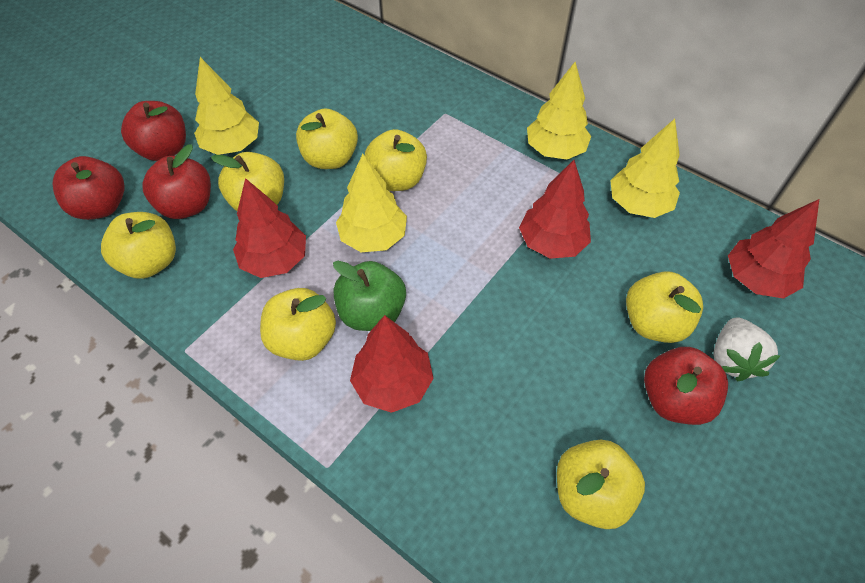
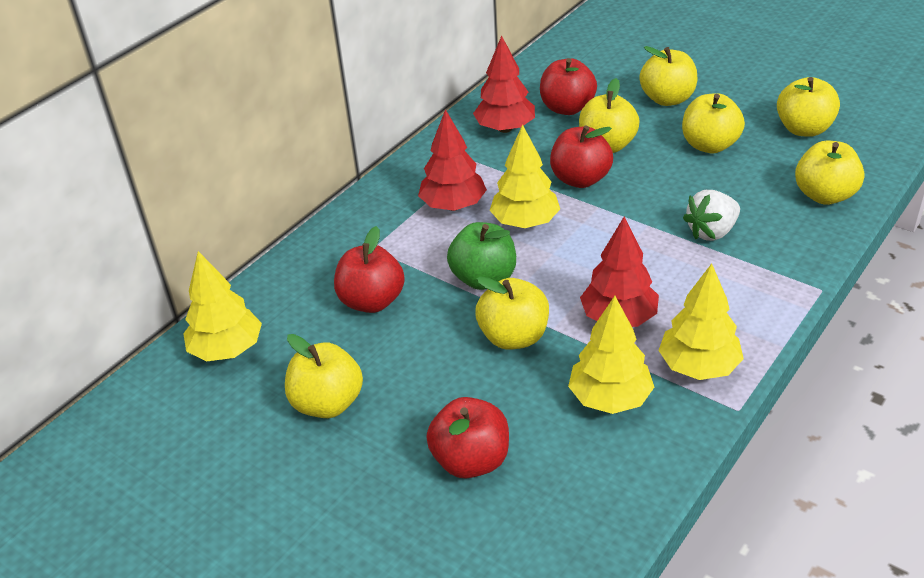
red tree: 4 -> 3

